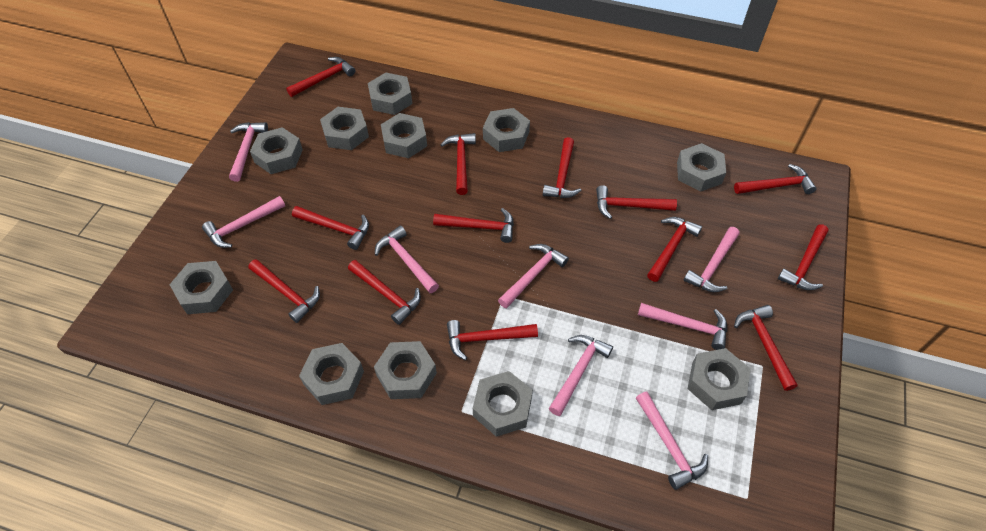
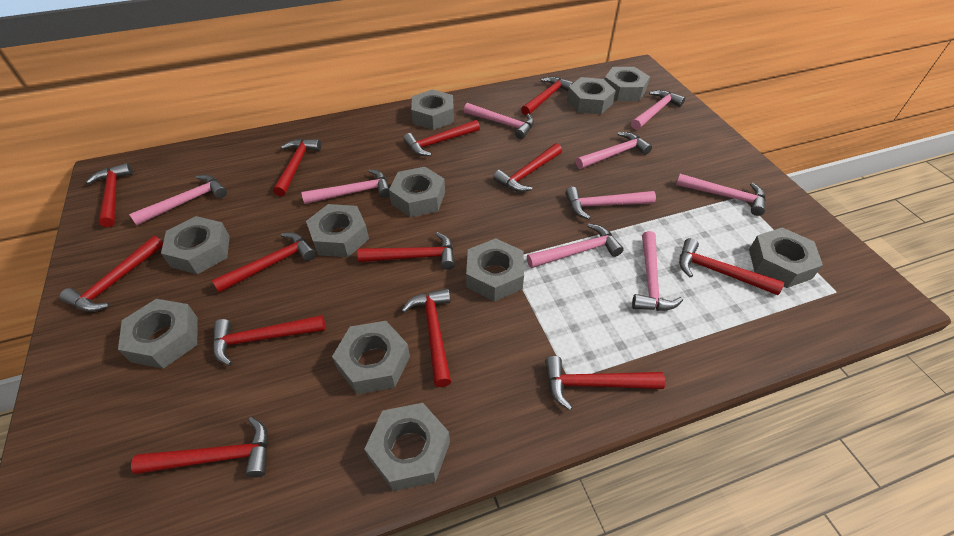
pink hammer: 8 -> 9

